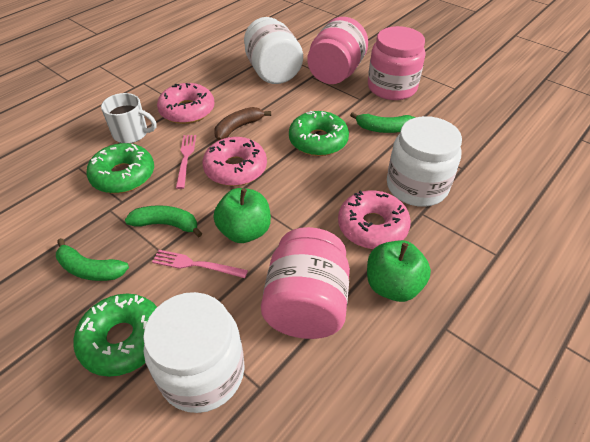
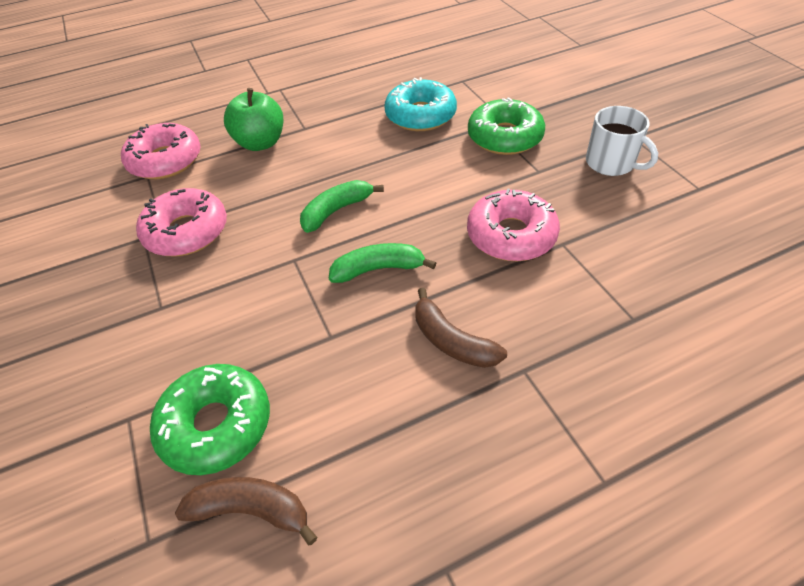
brown banana: 1 -> 2
green apple: 2 -> 1
green banana: 3 -> 2
green donut: 3 -> 2
pink fork: 2 -> 0
pink jar: 3 -> 0
turquoise donut: 0 -> 1
white jar: 3 -> 0

